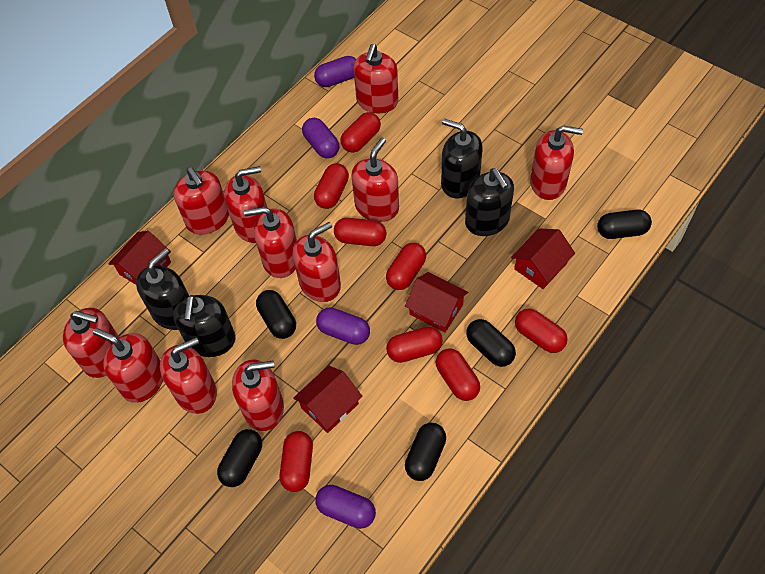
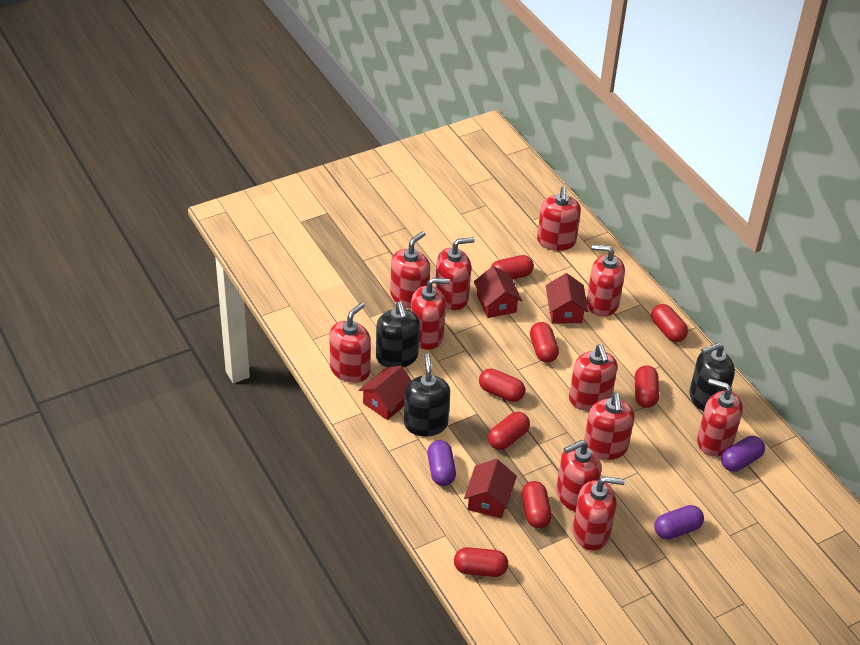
black capsule: 5 -> 0
black soap dispenser: 4 -> 3
purple capsule: 4 -> 3

